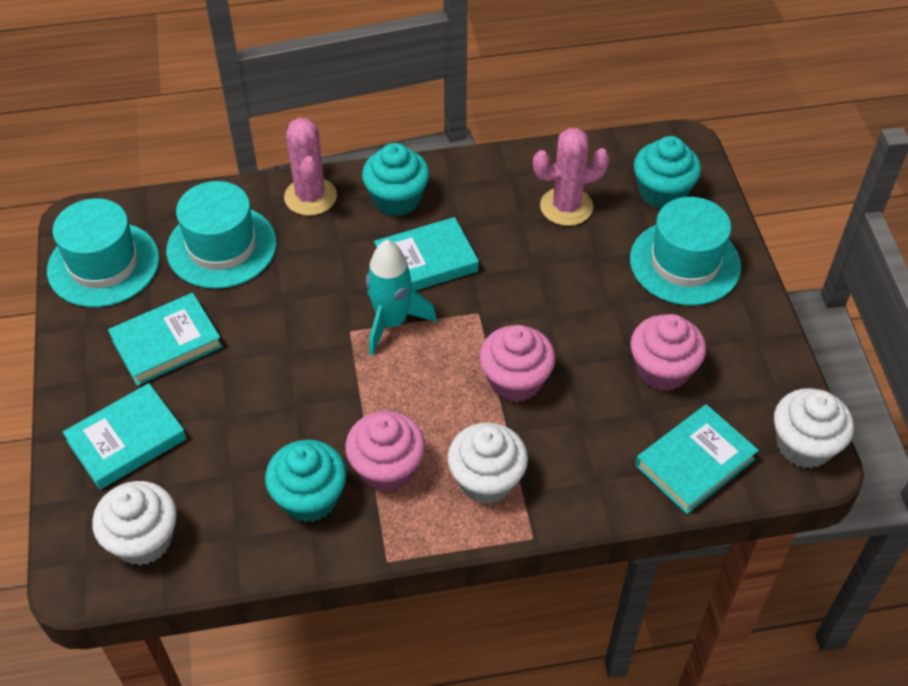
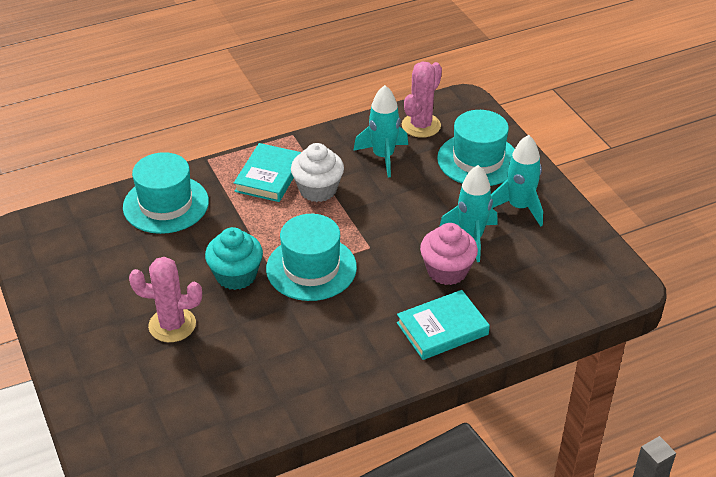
pink cupcake: 3 -> 1
turquoise book: 4 -> 2
turquoise cupcake: 3 -> 1
turquoise rocket: 1 -> 3
white cupcake: 3 -> 1

